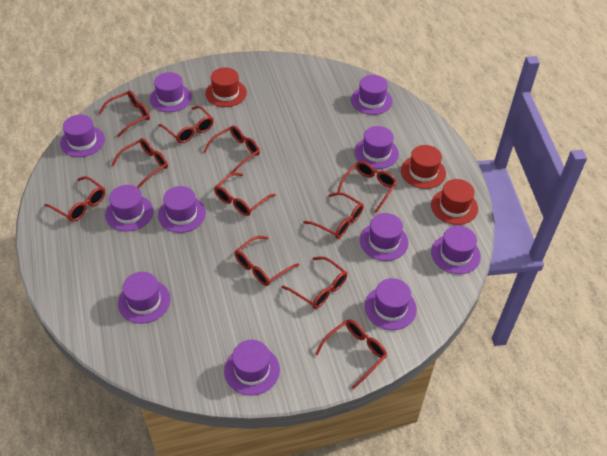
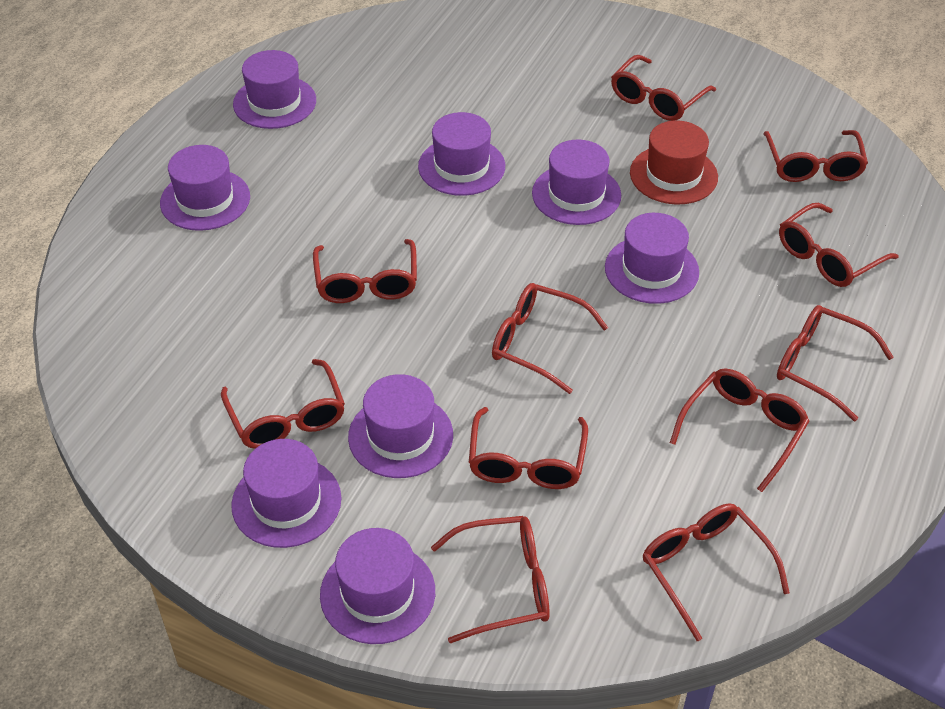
purple hat: 11 -> 8
red hat: 3 -> 1

